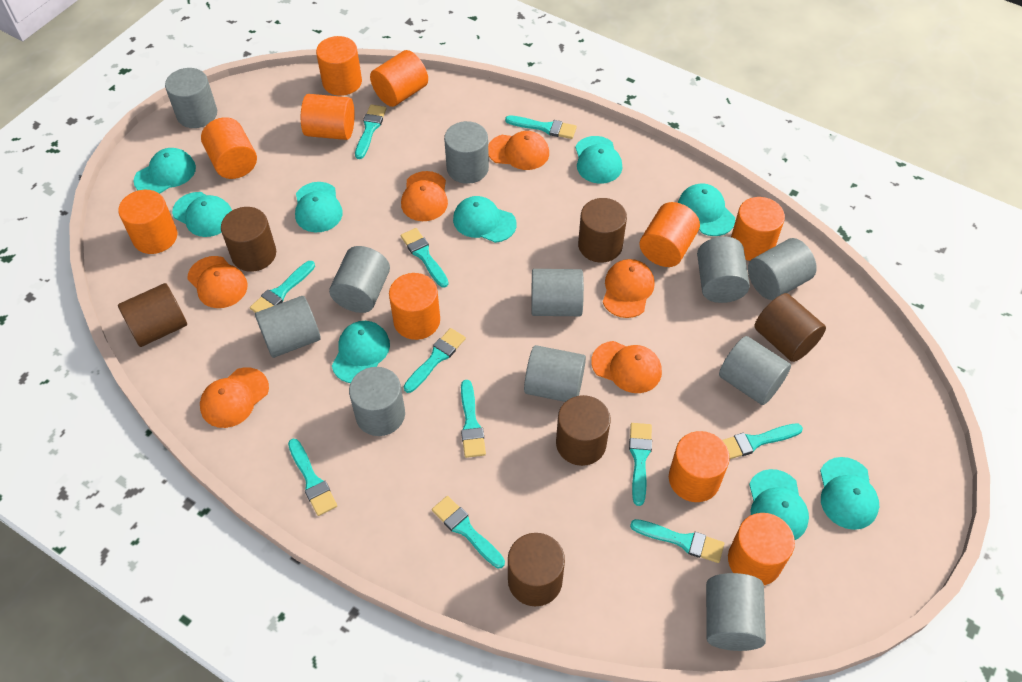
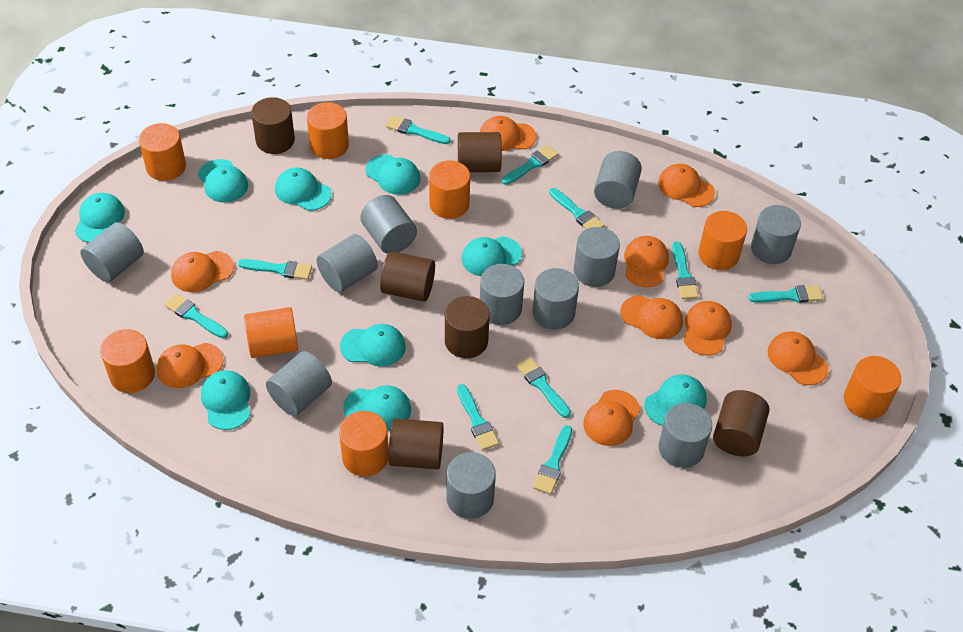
orange cap: 6 -> 9
orange cylinder: 10 -> 8
turquoise brush: 11 -> 10

